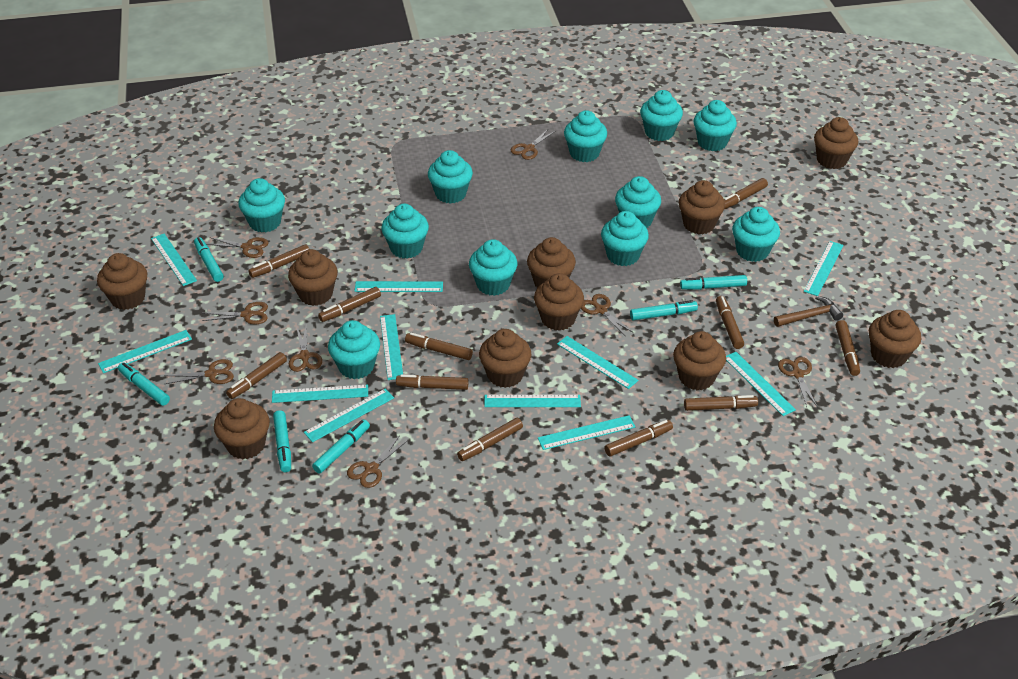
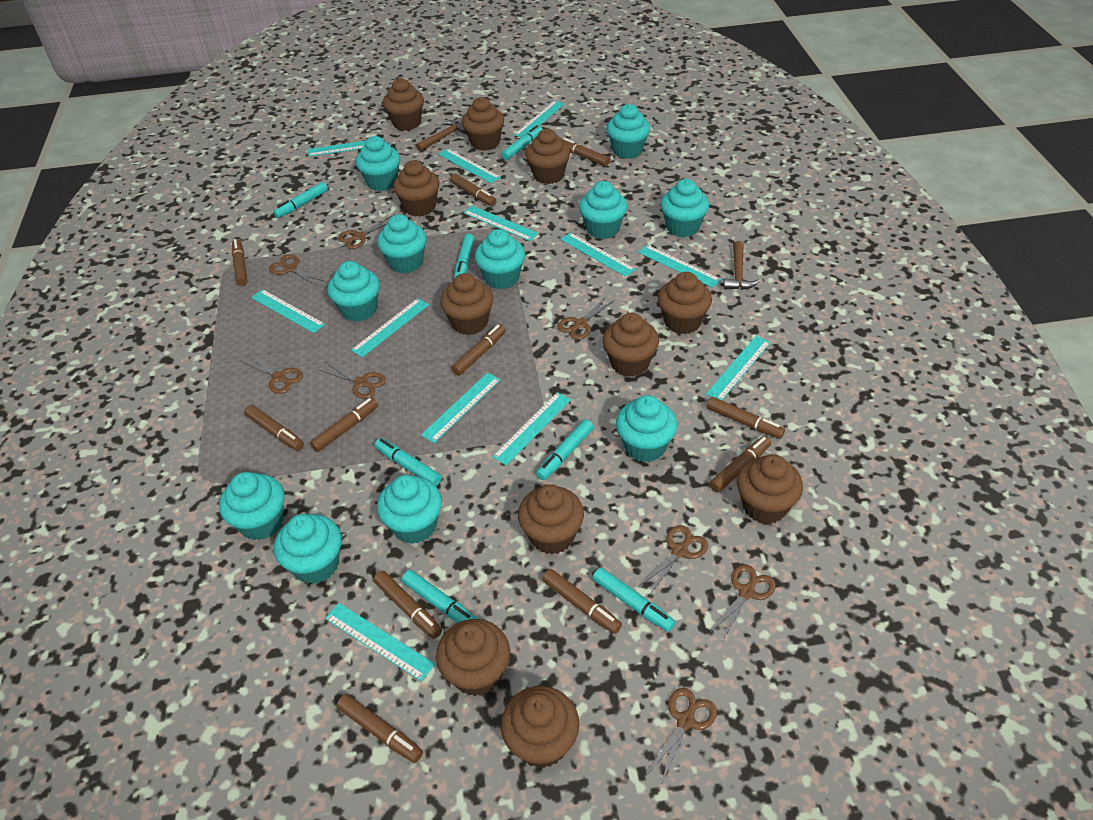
brown cupcake: 10 -> 11
brown hammer: 1 -> 2
turquoise marker: 6 -> 7
turquoise ruler: 11 -> 12

